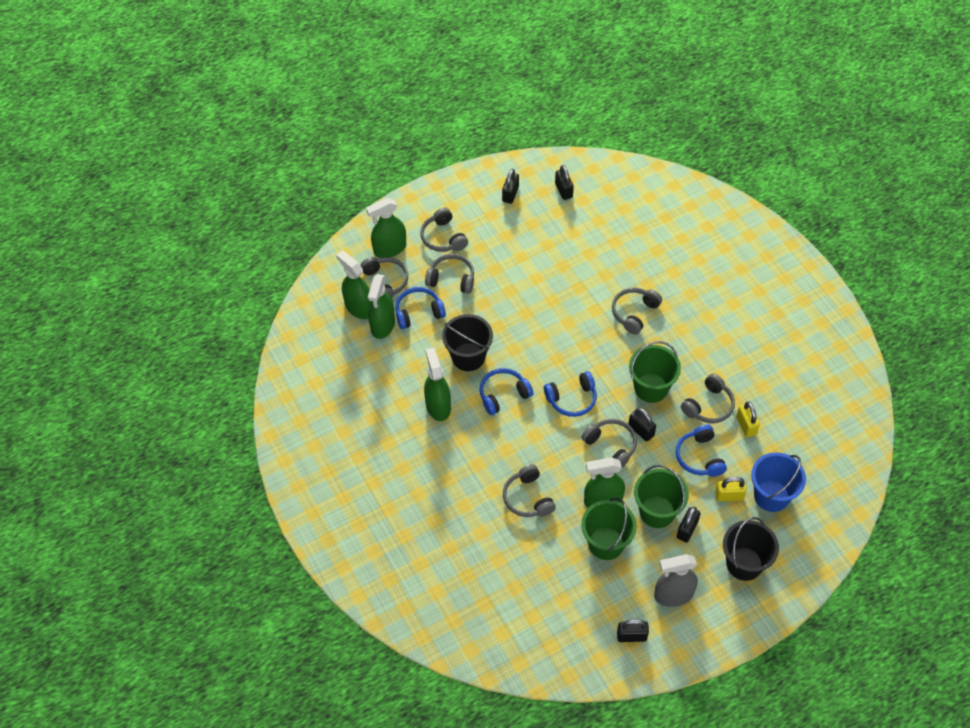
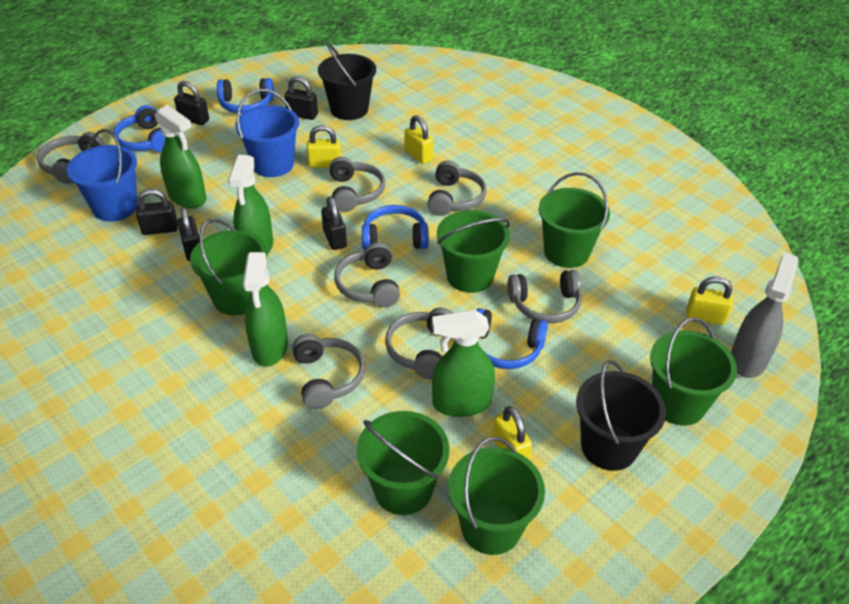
blue bucket: 1 -> 2
green bucket: 3 -> 6
green spray bottle: 5 -> 4
yellow padlock: 2 -> 4

